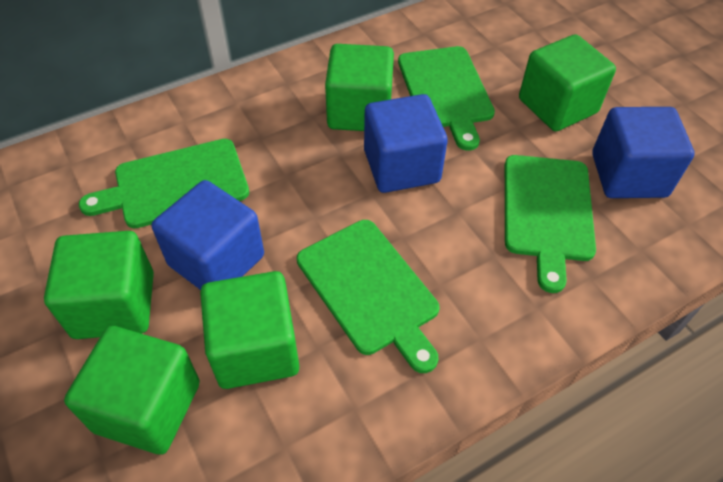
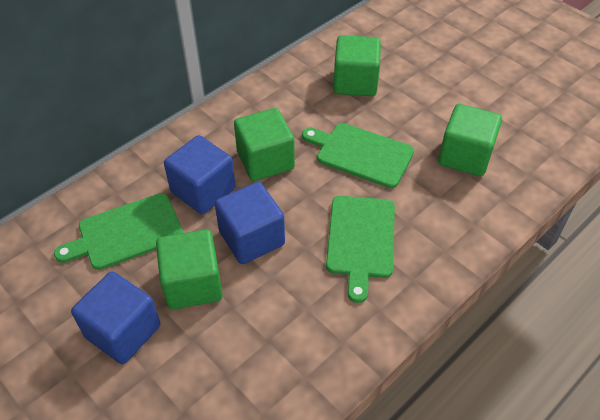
green cube: 5 -> 4
green cutting board: 4 -> 3

